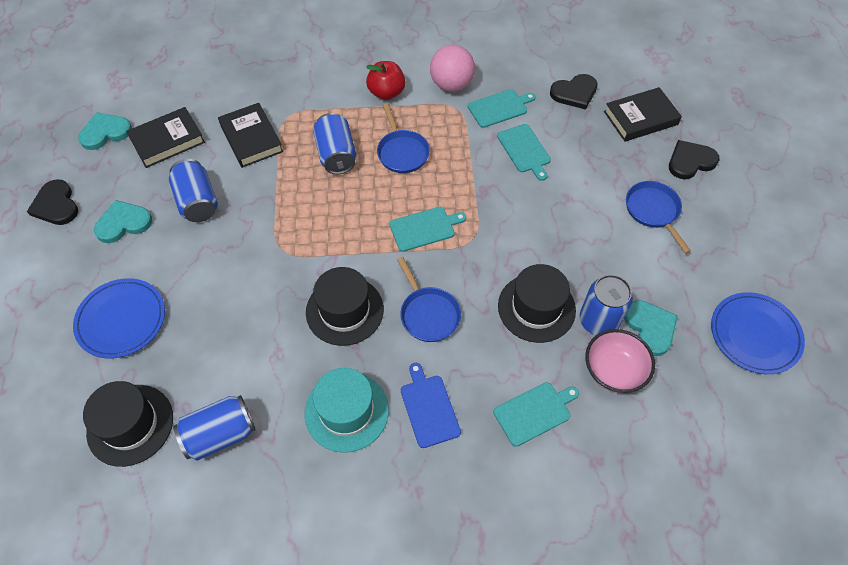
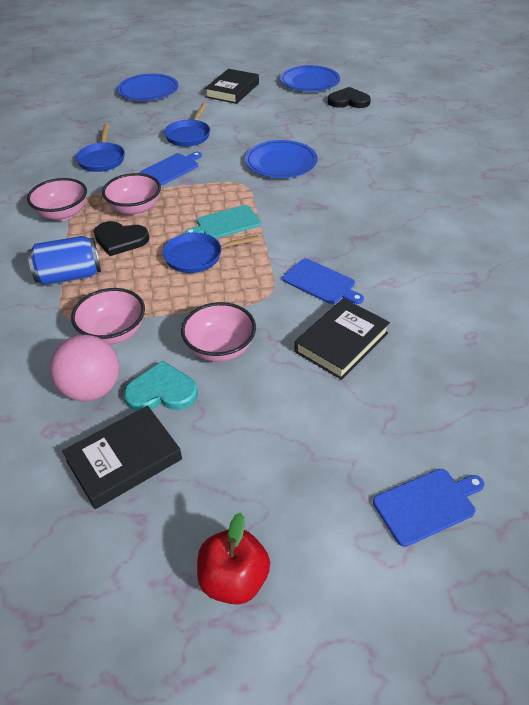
black hat: 3 -> 0
black heart: 3 -> 2
blue can: 4 -> 1
blue cutting board: 1 -> 3
blue plate: 2 -> 3
pink bowl: 1 -> 4
turquoise cutting board: 4 -> 1
turquoise hat: 1 -> 0
turquoise heart: 3 -> 1

